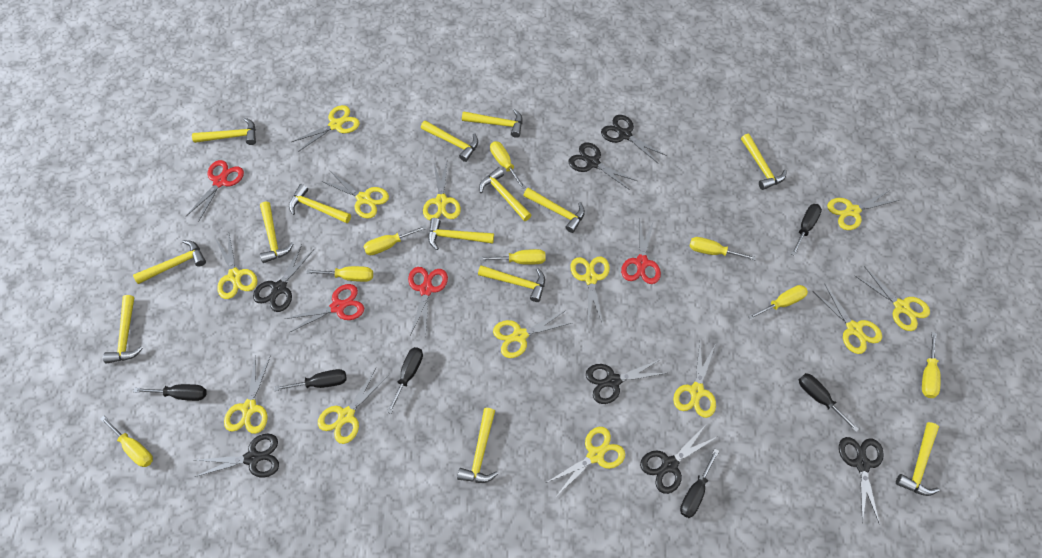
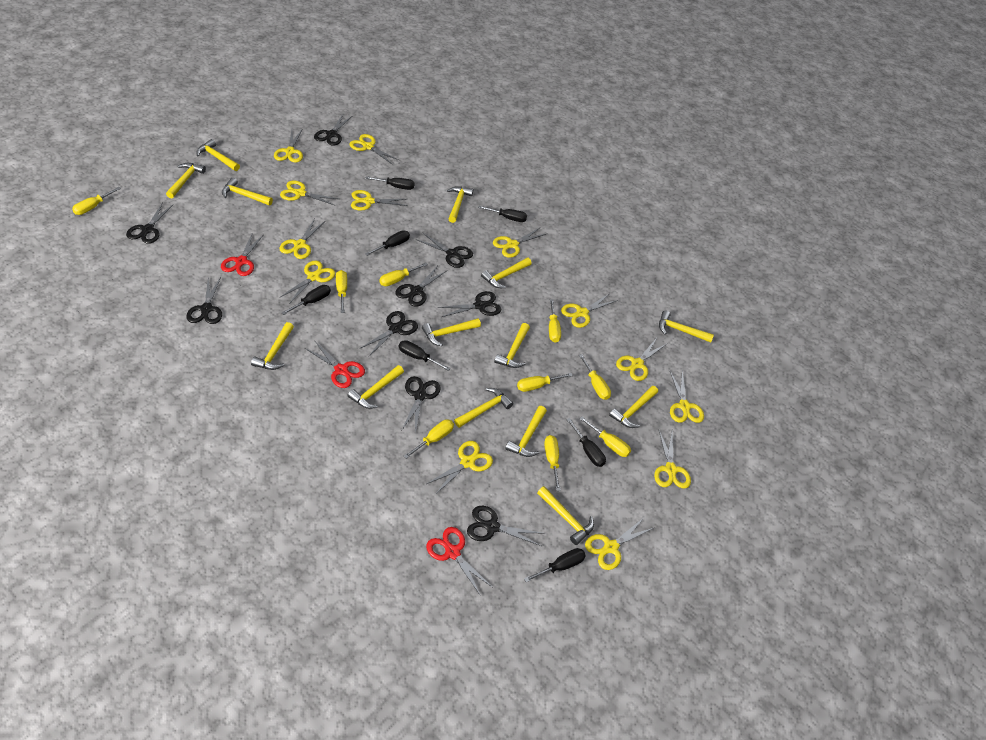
black scissors: 7 -> 9
black screwdriver: 6 -> 7
red scissors: 4 -> 3
yellow screwdriver: 8 -> 9

